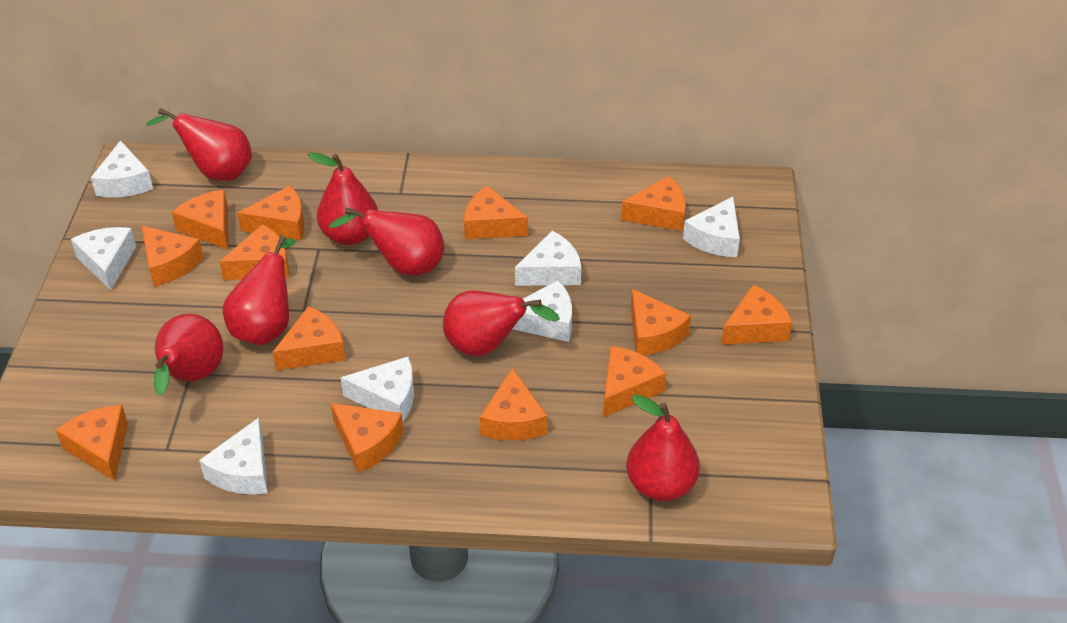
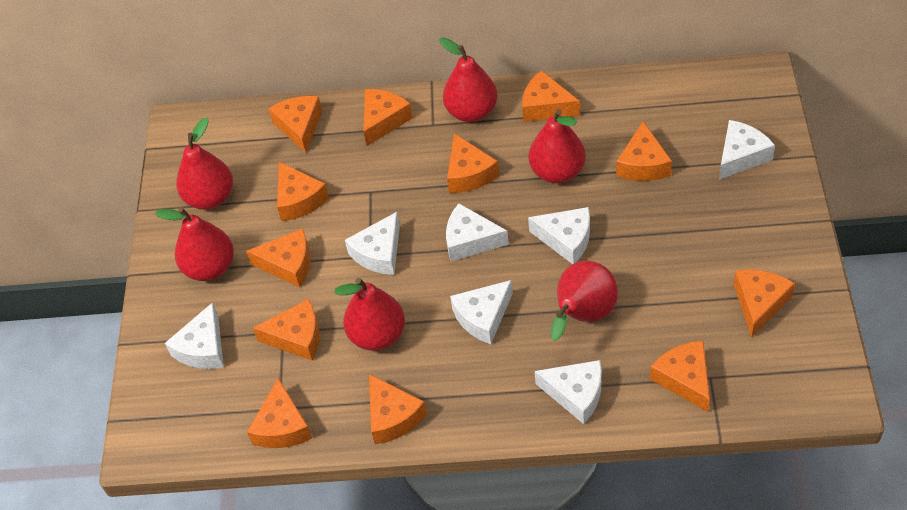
orange cheese: 13 -> 12
red pear: 7 -> 6

